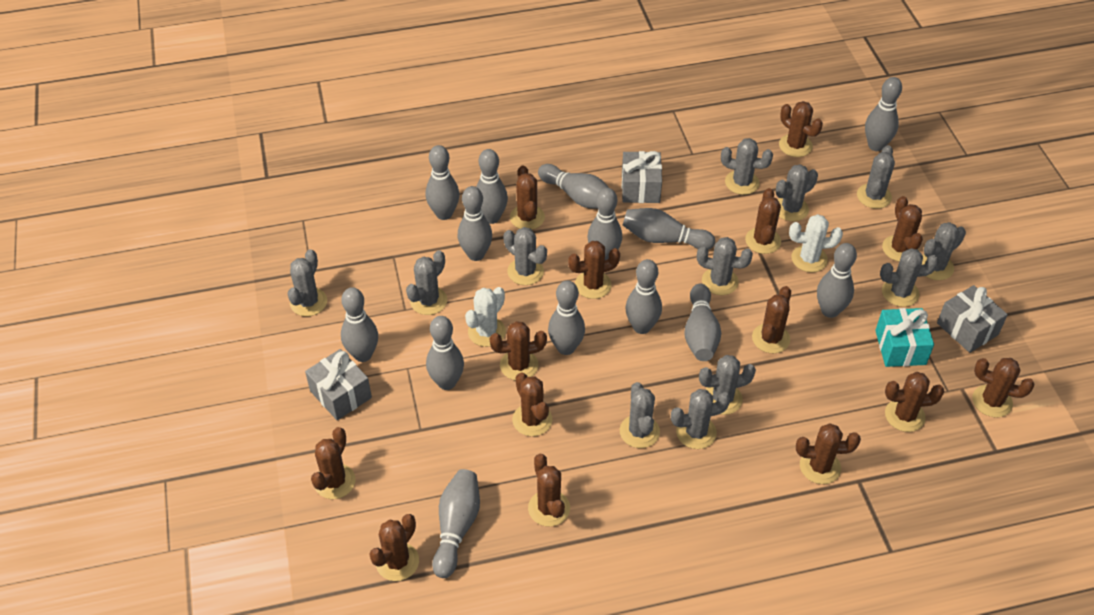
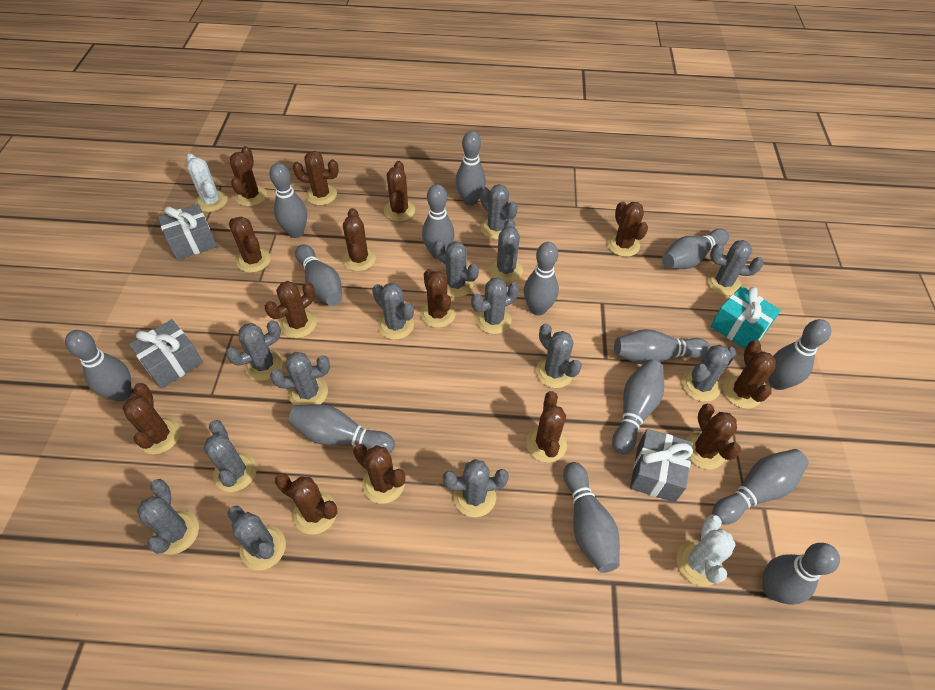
grey cactus: 12 -> 14

